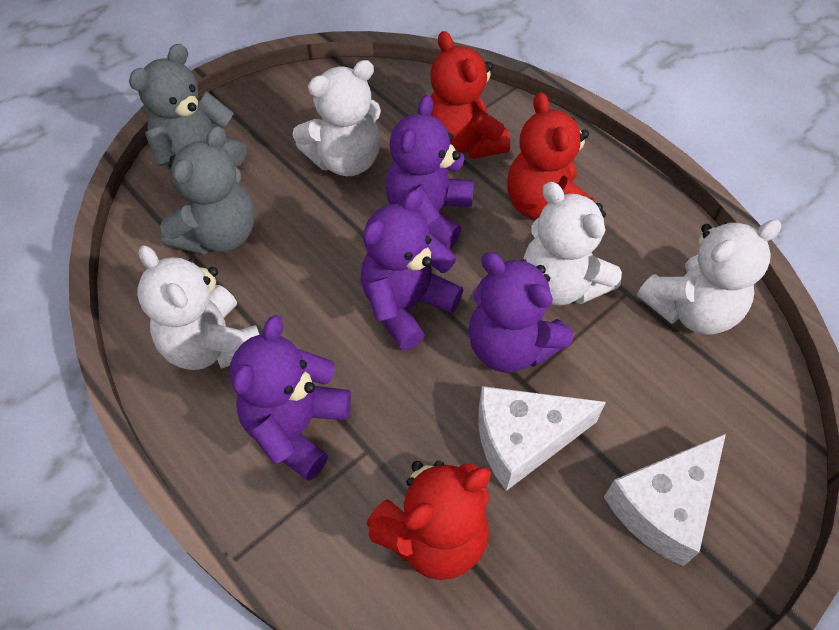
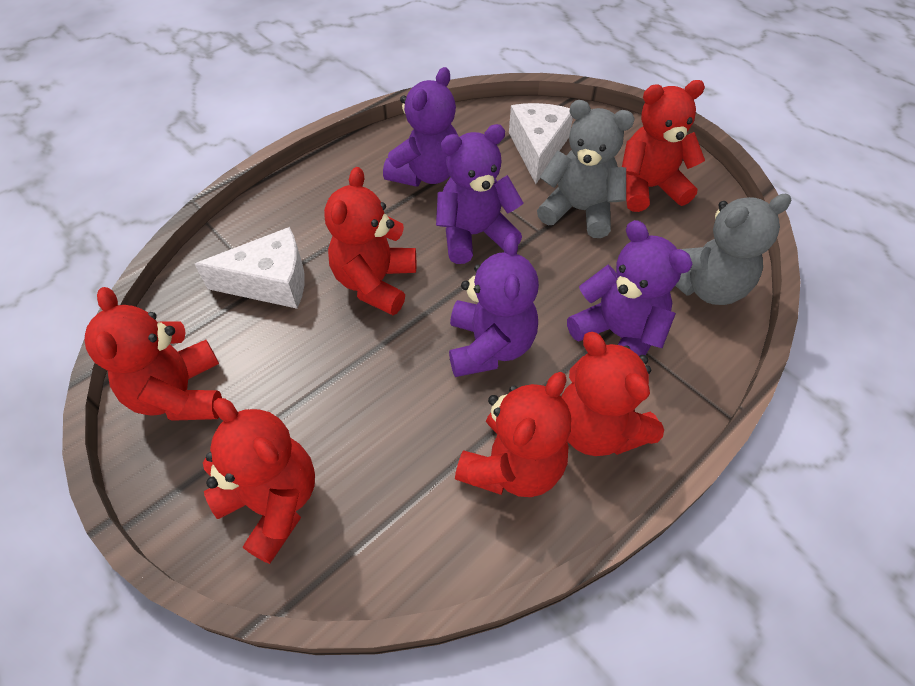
red teddy bear: 3 -> 6
white teddy bear: 4 -> 0

